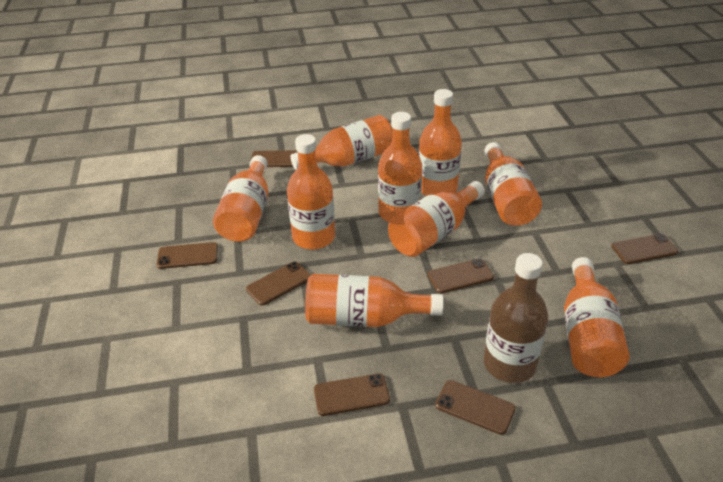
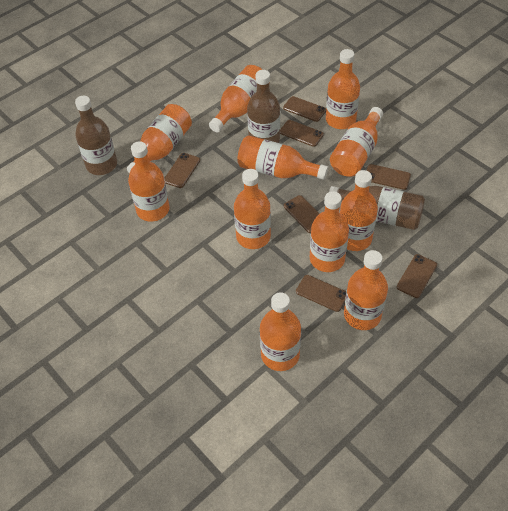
brown bottle: 1 -> 3
orange bottle: 9 -> 11

